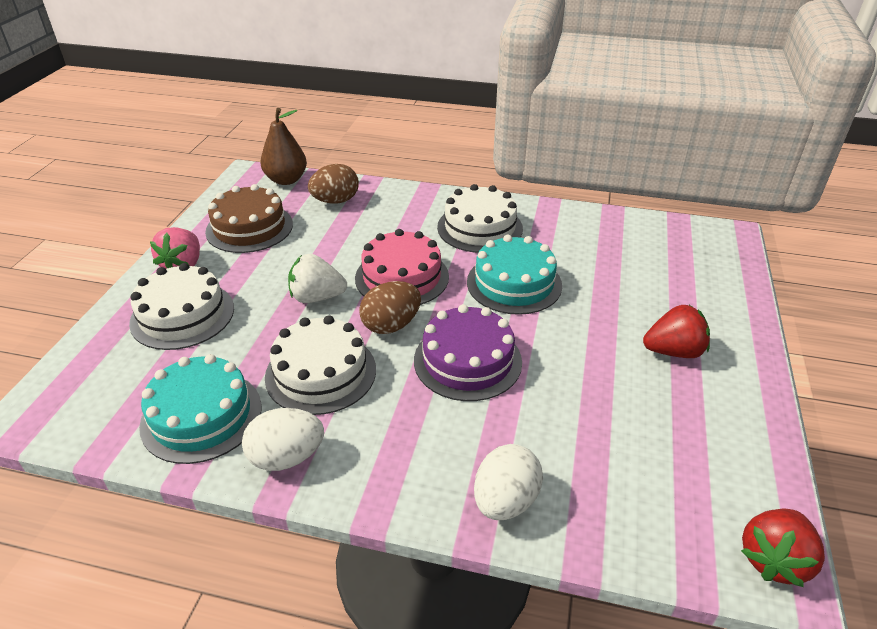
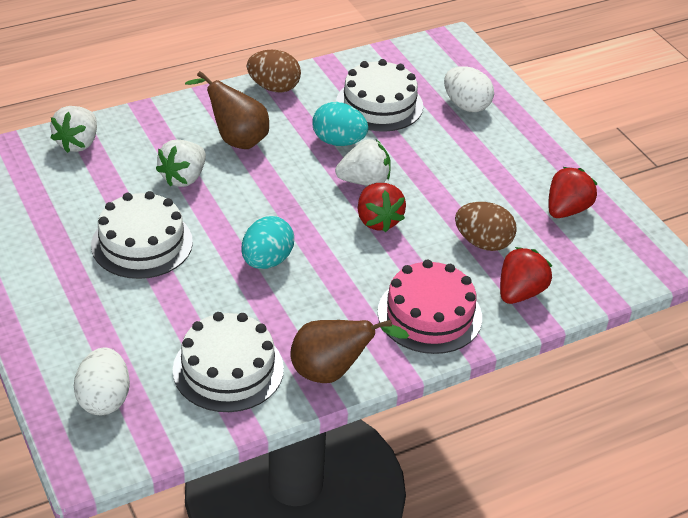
brown cake: 1 -> 0
brown pear: 1 -> 2
pink strawberry: 1 -> 0
purple cake: 1 -> 0
red strawberry: 2 -> 3
turquoise cake: 2 -> 0
turquoise egg: 0 -> 2
white strawberry: 1 -> 3

